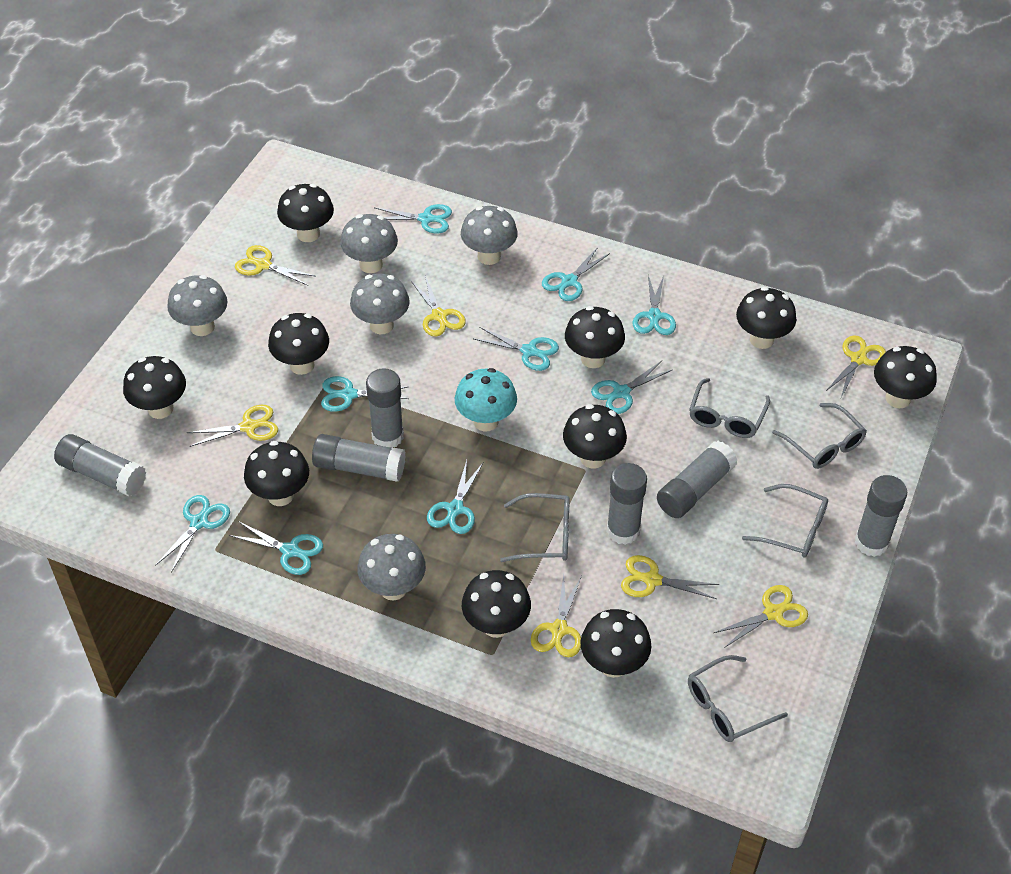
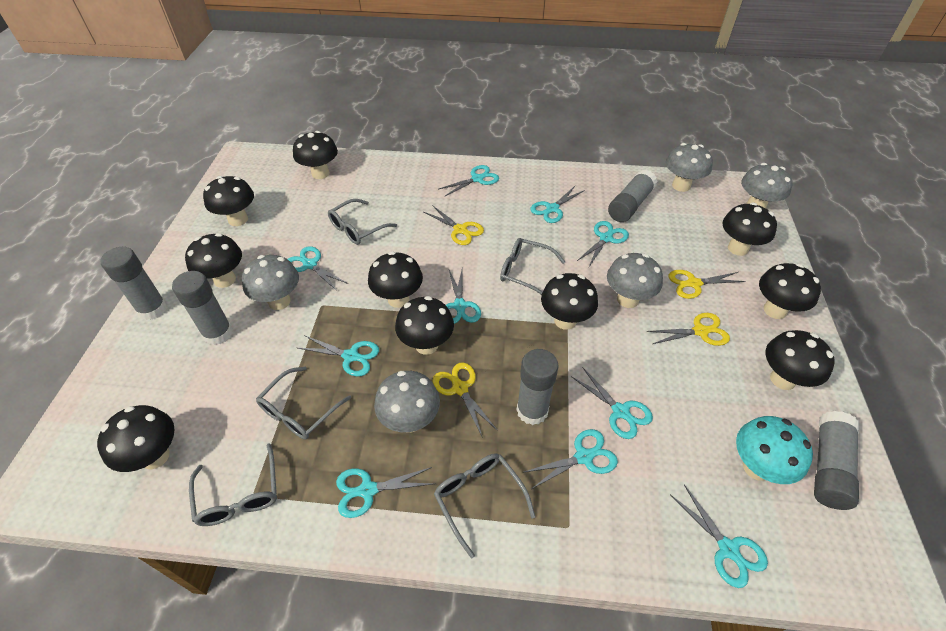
grey glue stick: 6 -> 5
turquoise scissors: 9 -> 10
yellow scissors: 7 -> 4

